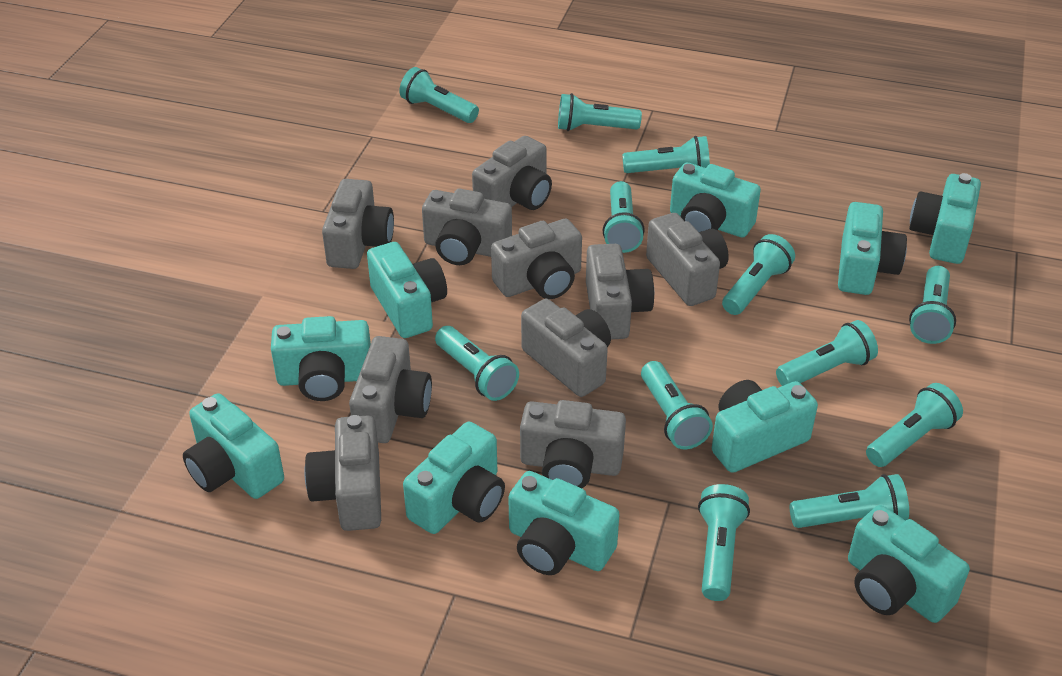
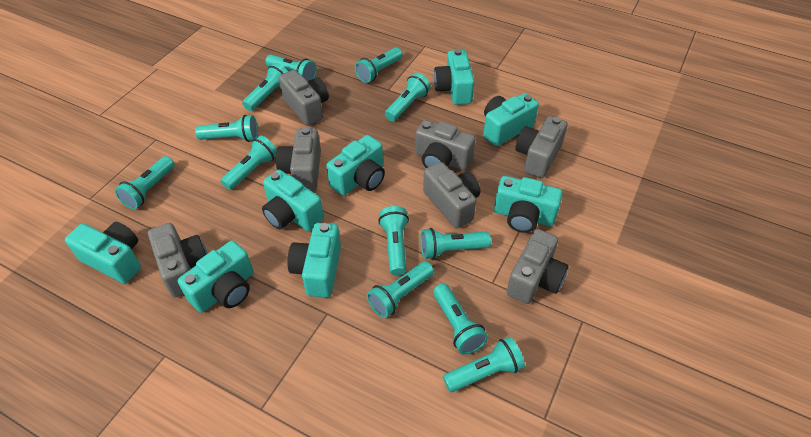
grey camera: 10 -> 7
turquoise camera: 10 -> 8

